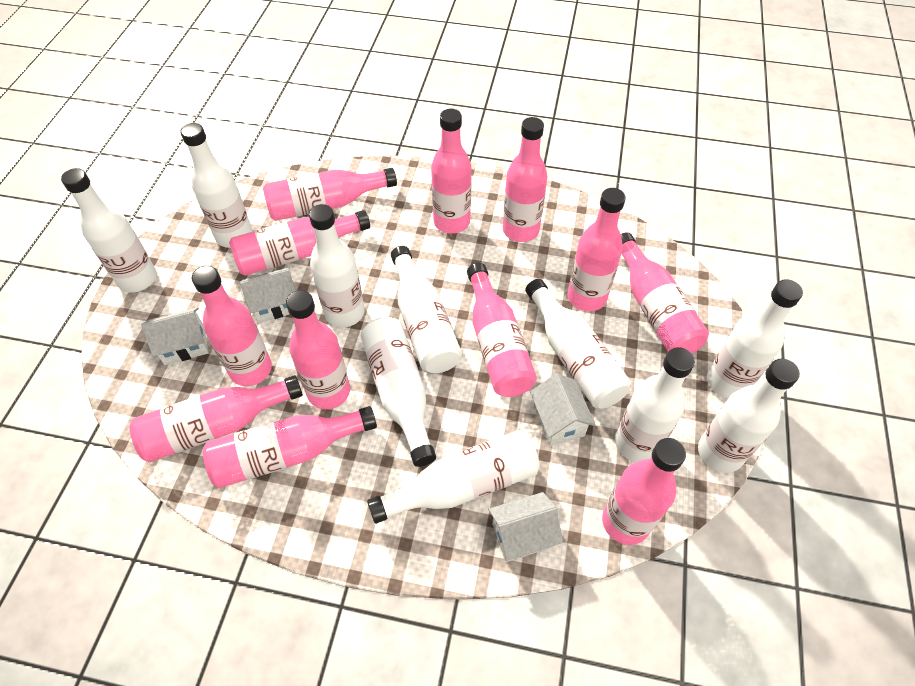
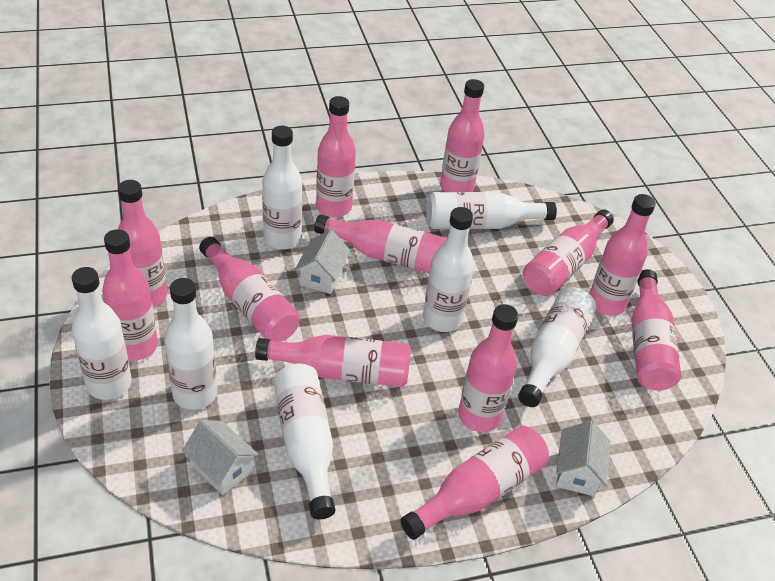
white bottle: 10 -> 7
white house: 4 -> 3

